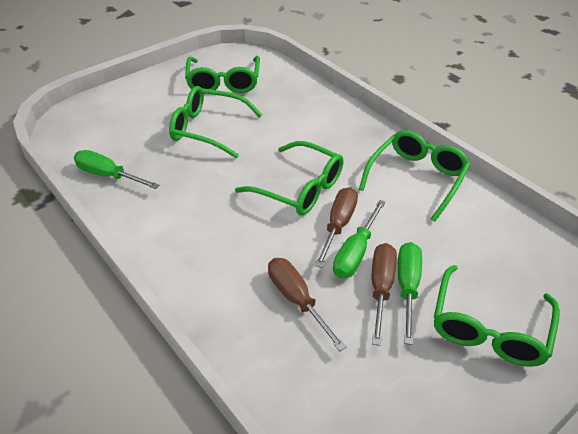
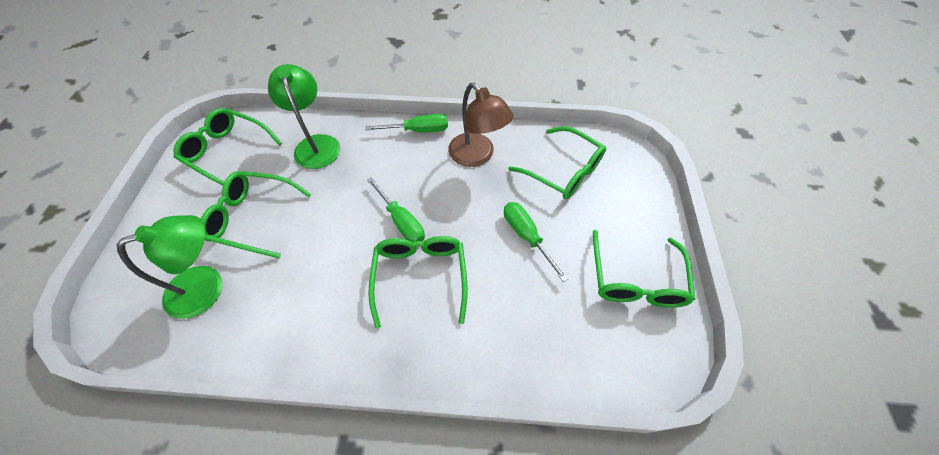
brown lamp: 0 -> 1
brown screwdriver: 3 -> 0
green lamp: 0 -> 2

